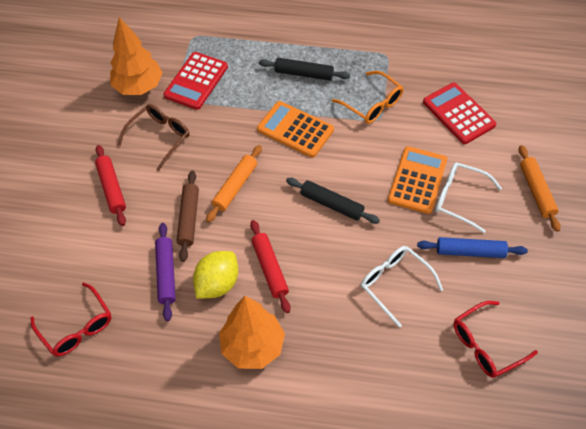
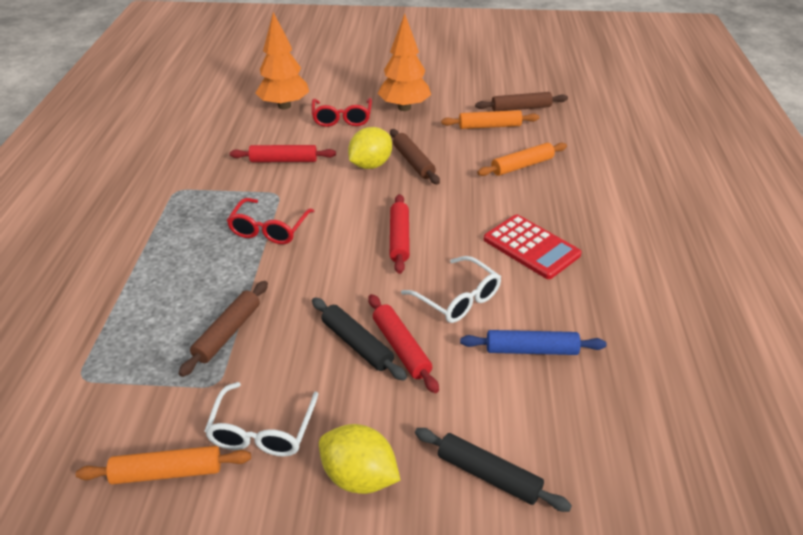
brown glasses: 1 -> 0
brown rolling pin: 1 -> 3
orange calculator: 2 -> 0
orange glasses: 1 -> 0
orange rolling pin: 2 -> 3
purple rolling pin: 1 -> 0
red calculator: 2 -> 1
red rolling pin: 2 -> 3
yellow lemon: 1 -> 2

